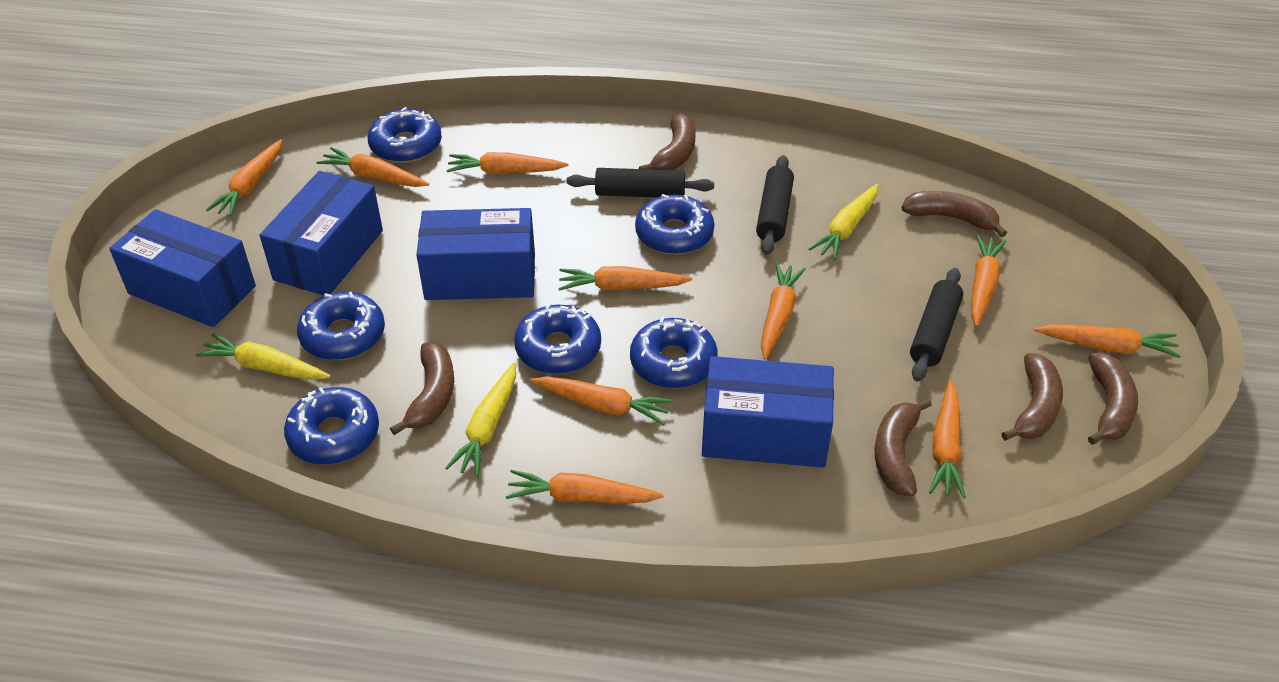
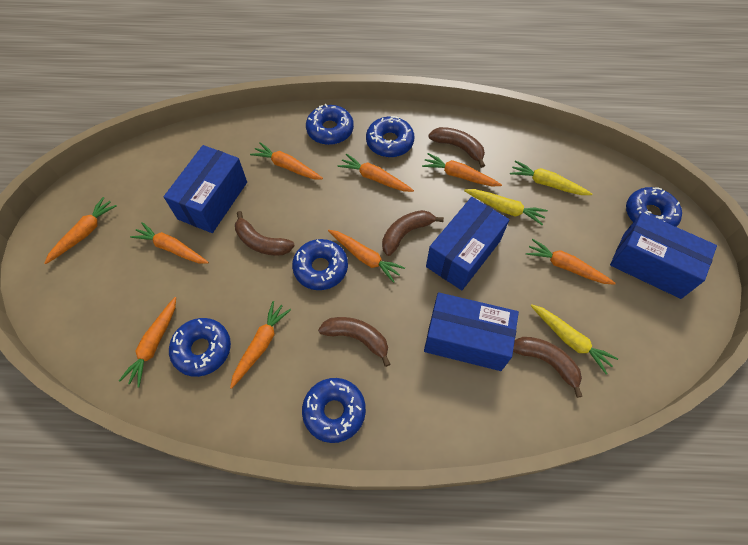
black rolling pin: 3 -> 0
brown banana: 6 -> 5
orange carrot: 10 -> 9

